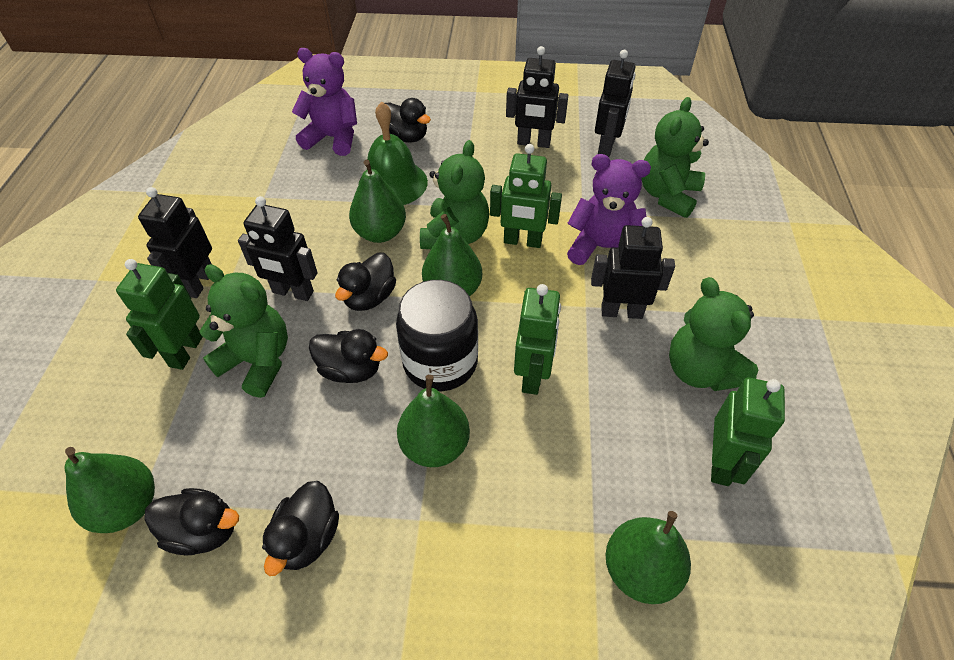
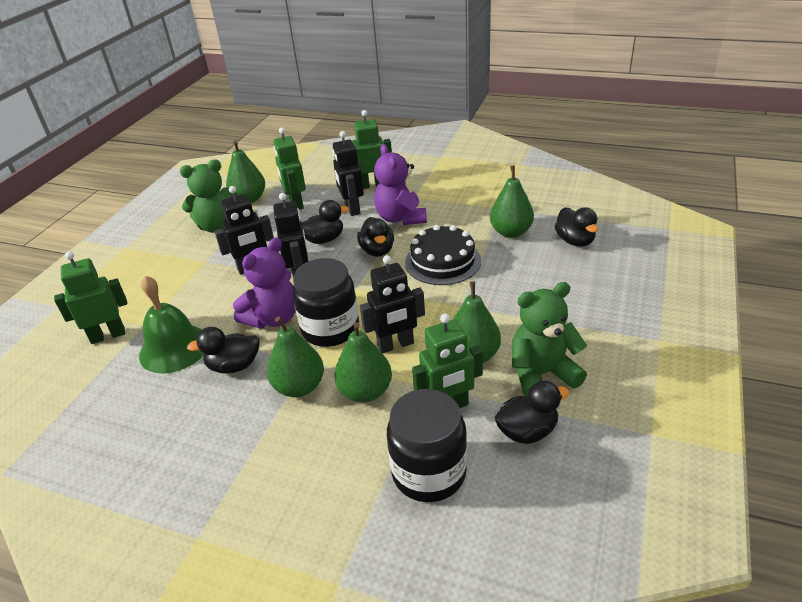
black cake: 0 -> 1
black jar: 1 -> 2
black robot: 5 -> 4
green teddy bear: 4 -> 2

